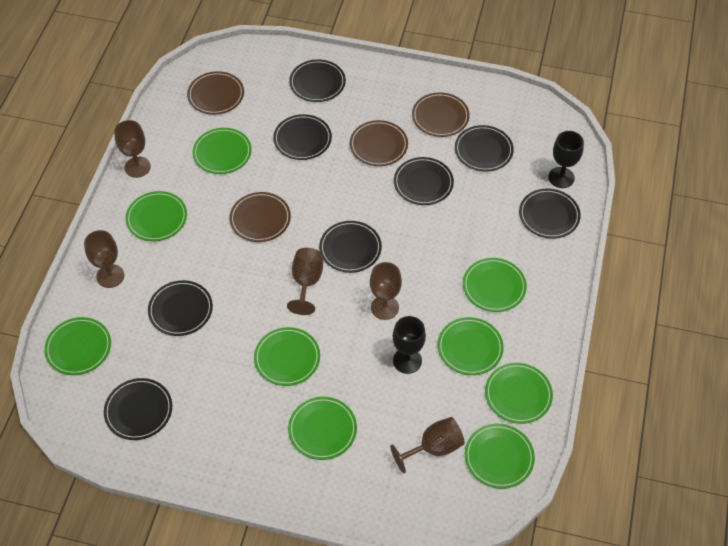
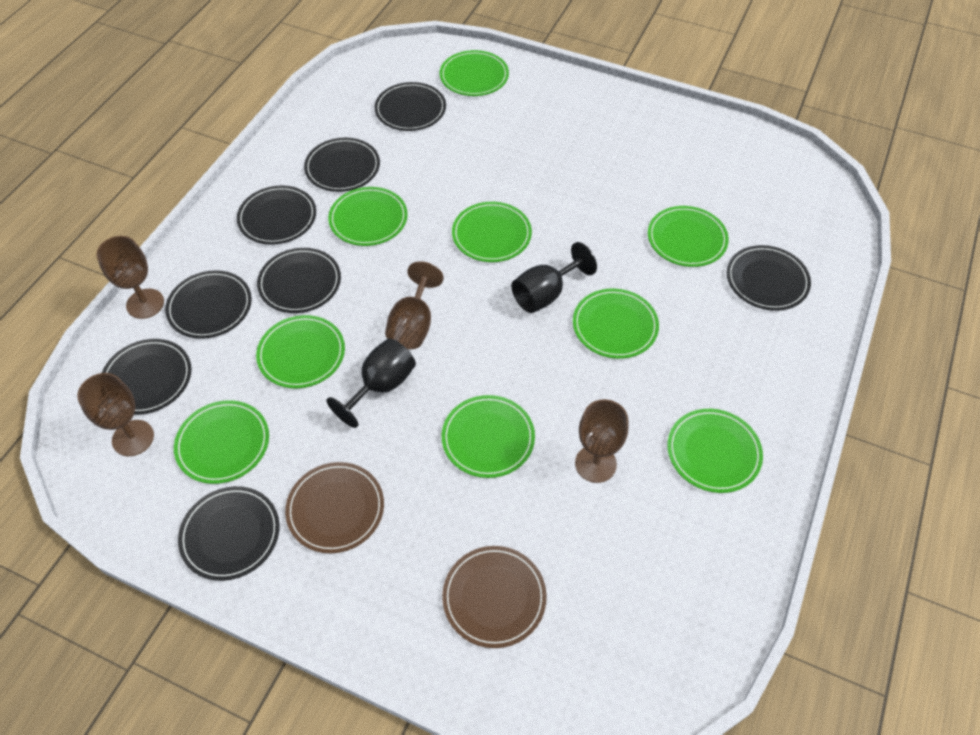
brown goblet: 5 -> 4
brown plate: 4 -> 2

